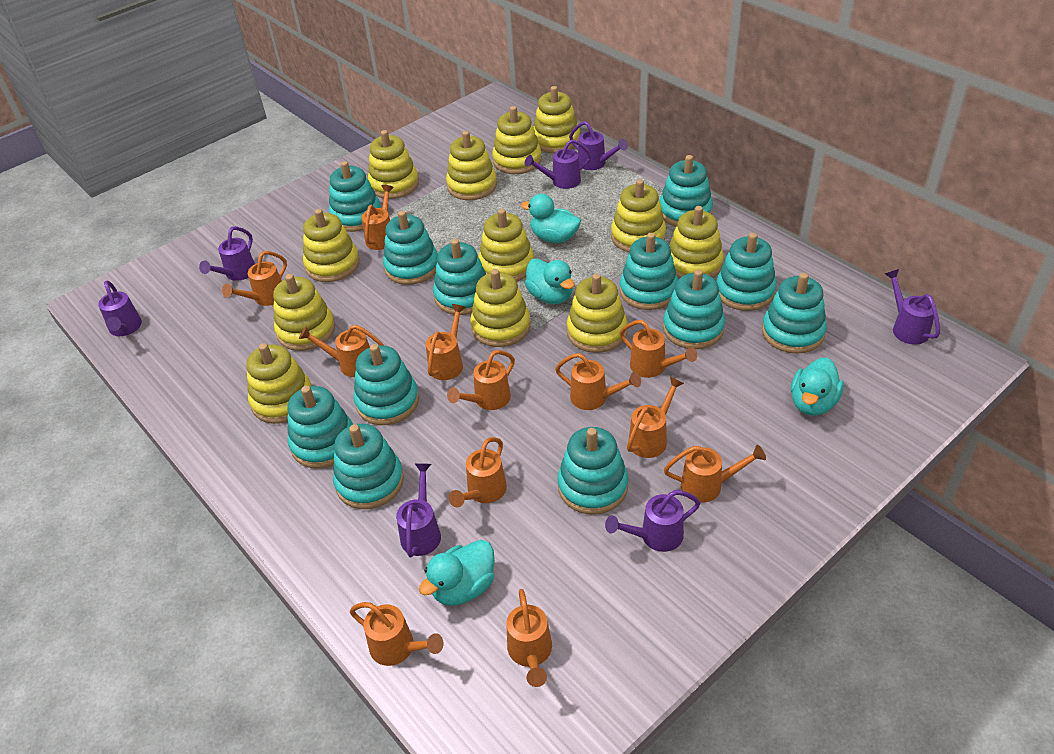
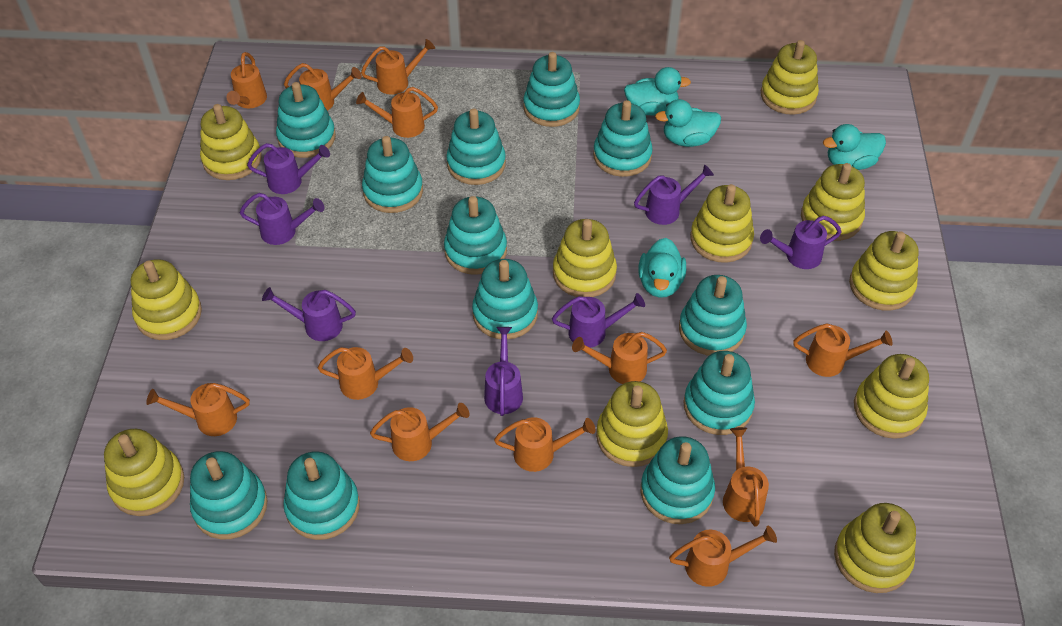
yellow stacking toy: 12 -> 11

